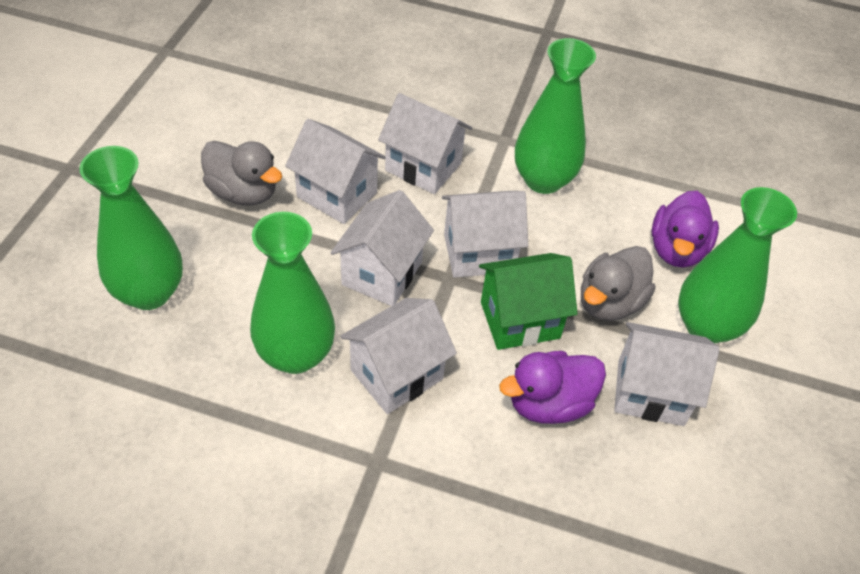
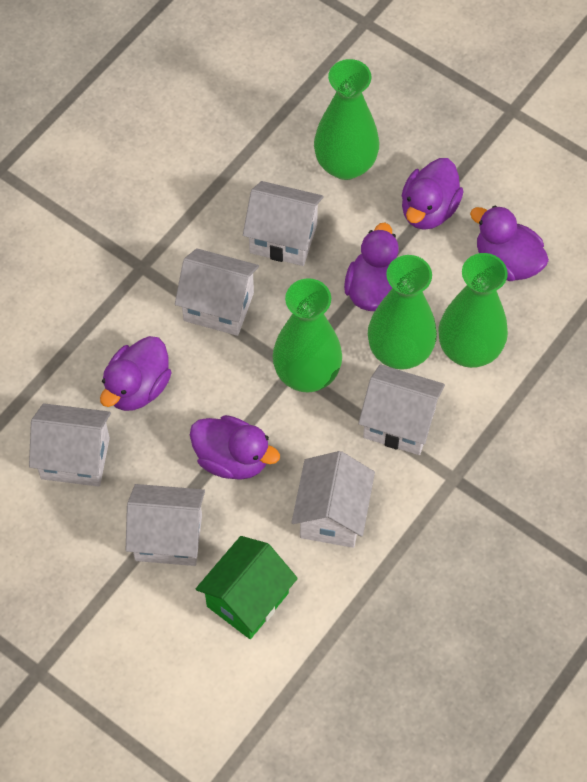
grey duck: 2 -> 0
purple duck: 2 -> 5

